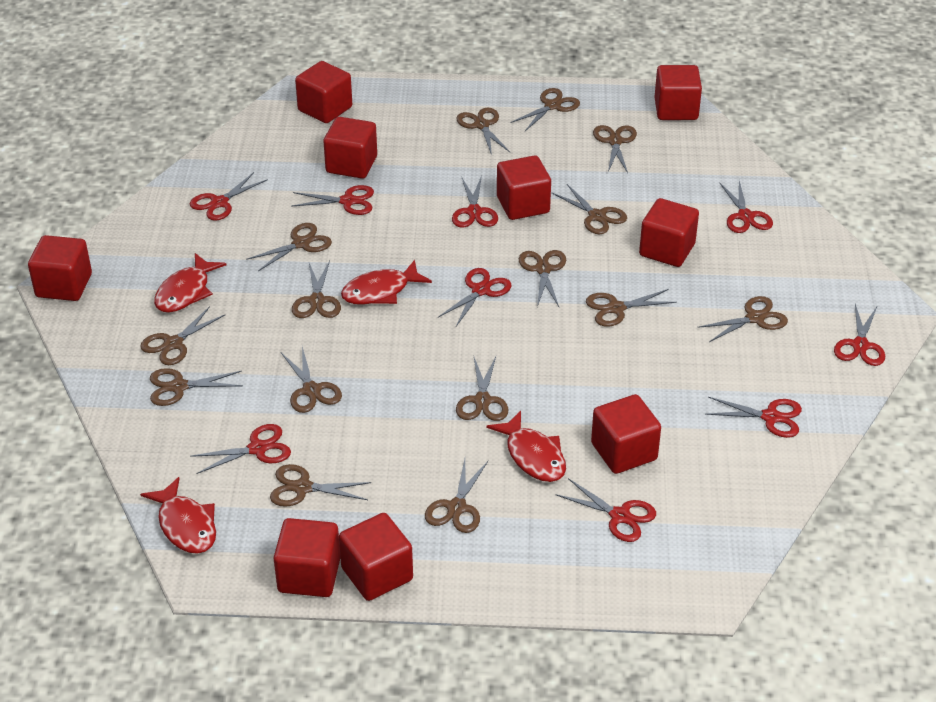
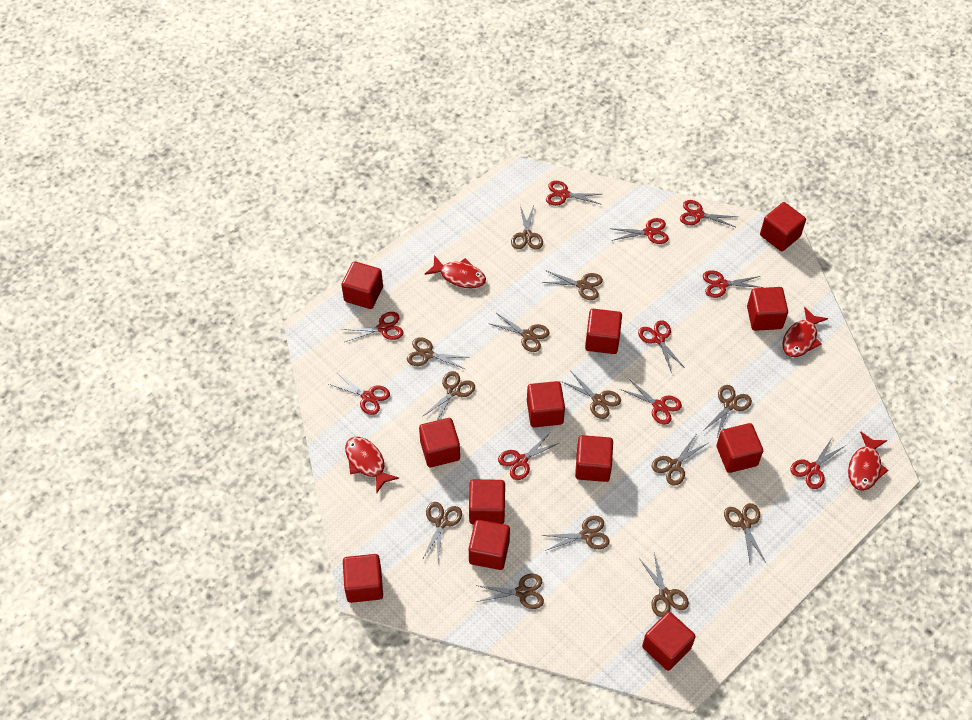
brown scissors: 15 -> 13
red cube: 9 -> 12
red scissors: 9 -> 10

